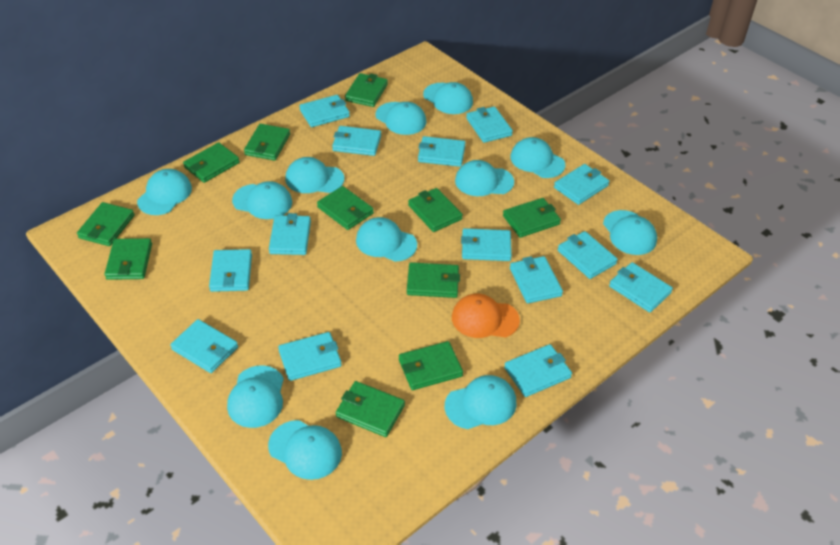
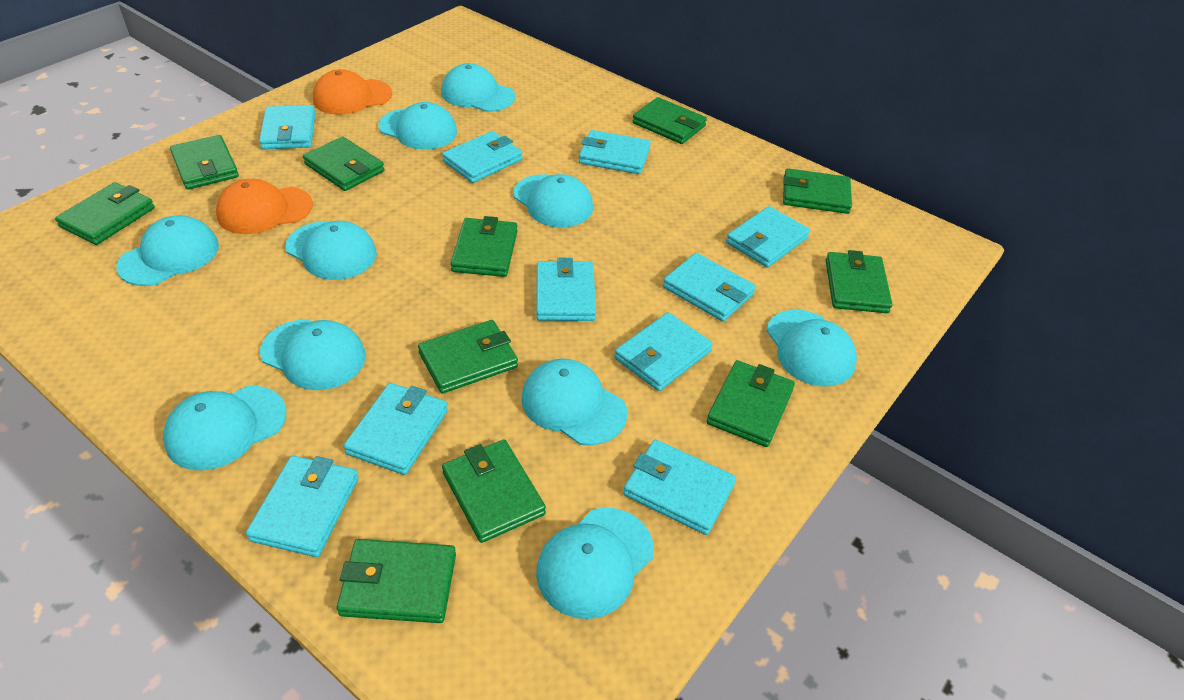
orange cap: 1 -> 2
turquoise cap: 12 -> 10
turquoise wallet: 14 -> 10

